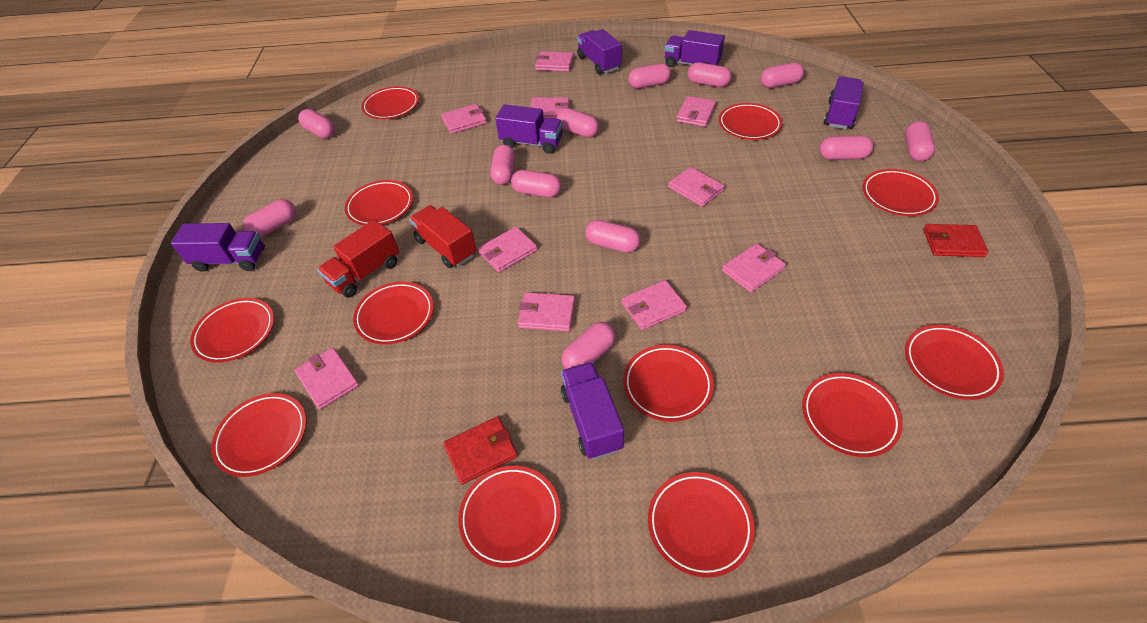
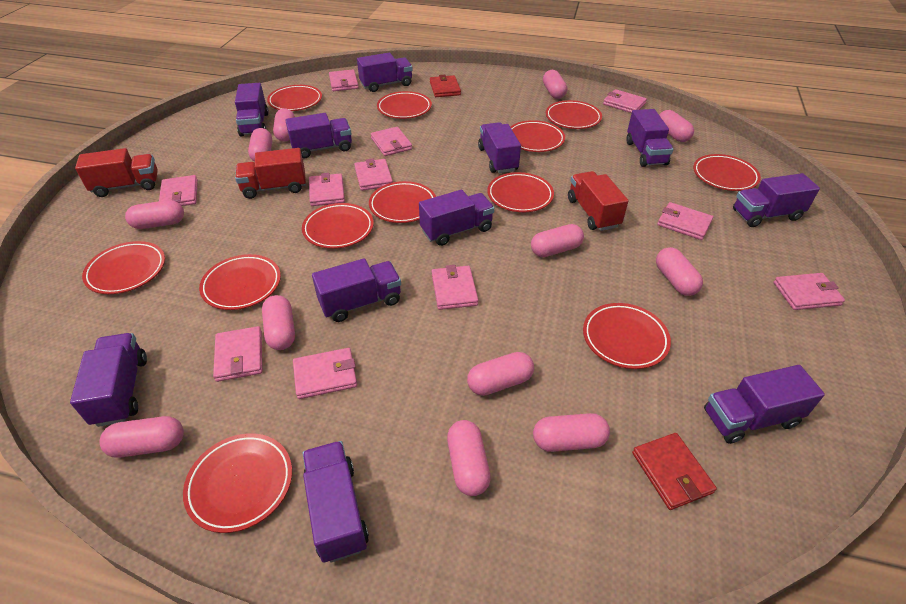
pink wallet: 10 -> 11
purple truck: 6 -> 11
red truck: 2 -> 3

